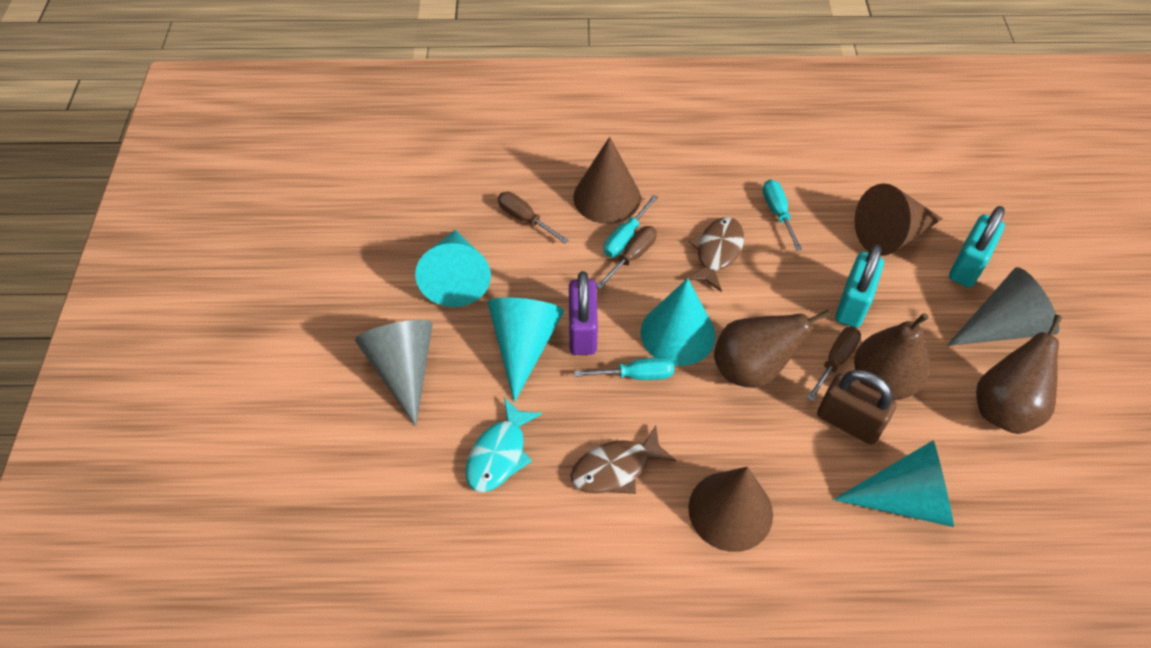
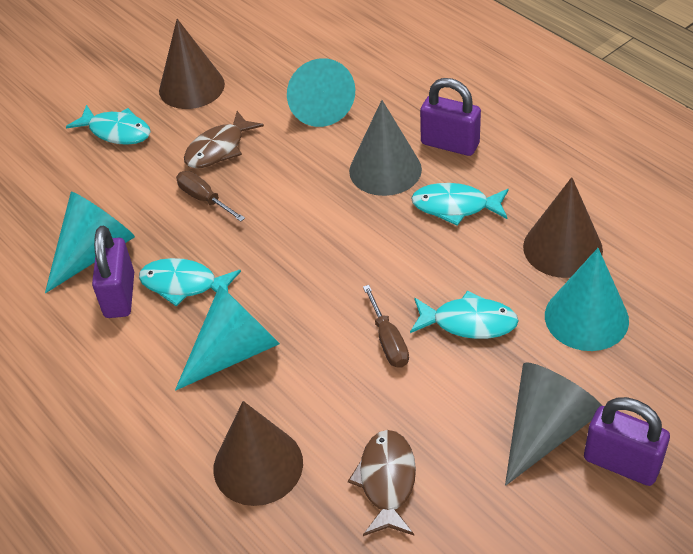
brown padlock: 1 -> 0
brown pear: 3 -> 0
brown screwdriver: 3 -> 2
purple padlock: 1 -> 3
turquoise fish: 1 -> 4
turquoise padlock: 2 -> 0
turquoise screwdriver: 3 -> 0

